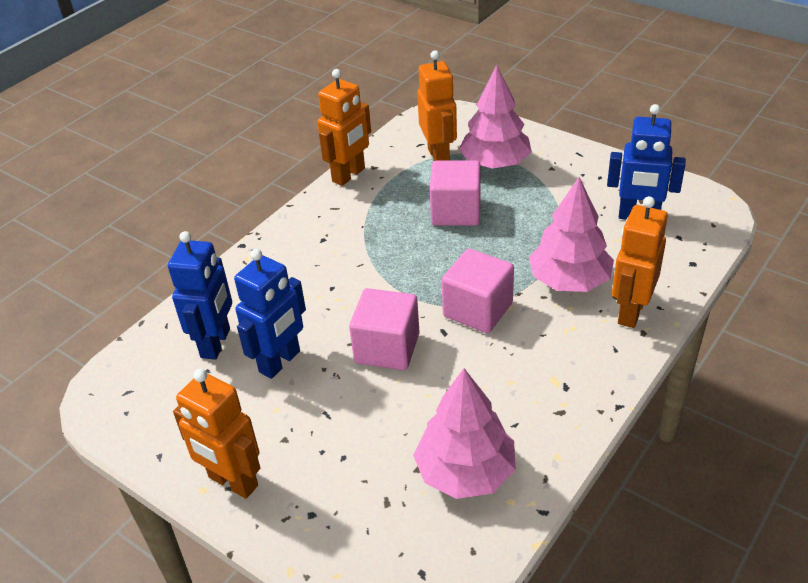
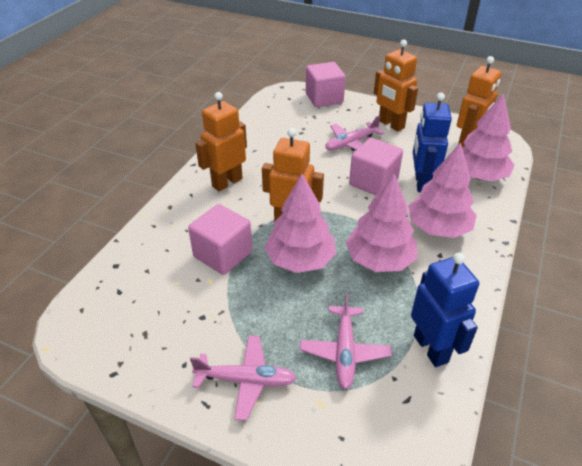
blue robot: 3 -> 2
pink plane: 0 -> 3
pink tree: 3 -> 4

